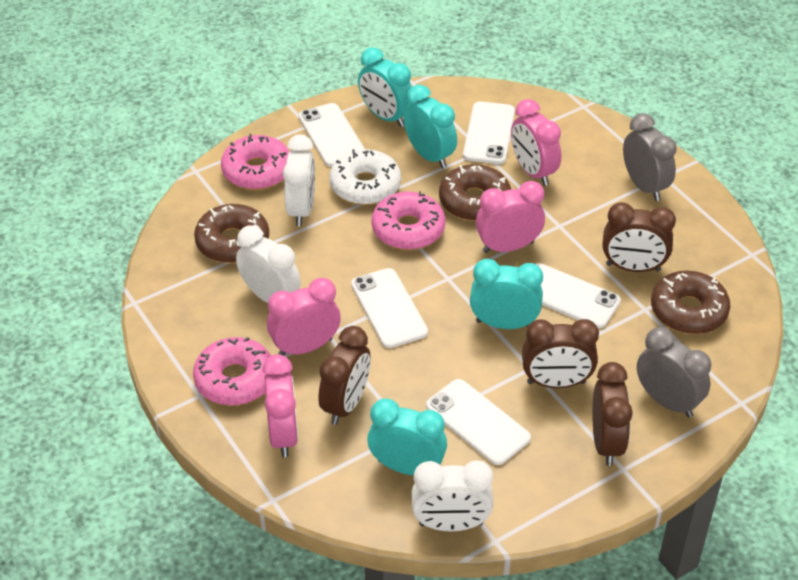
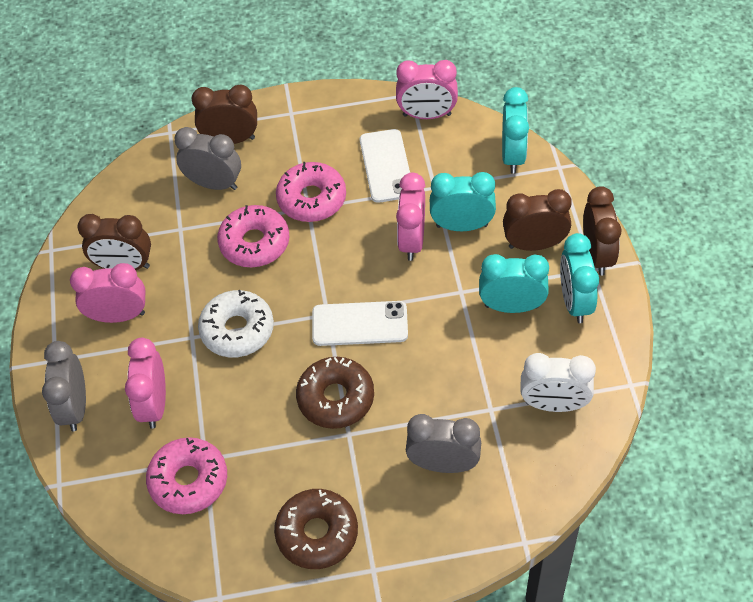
brown donut: 3 -> 2
grey clock: 2 -> 3
white clock: 3 -> 1
white phone: 5 -> 2

